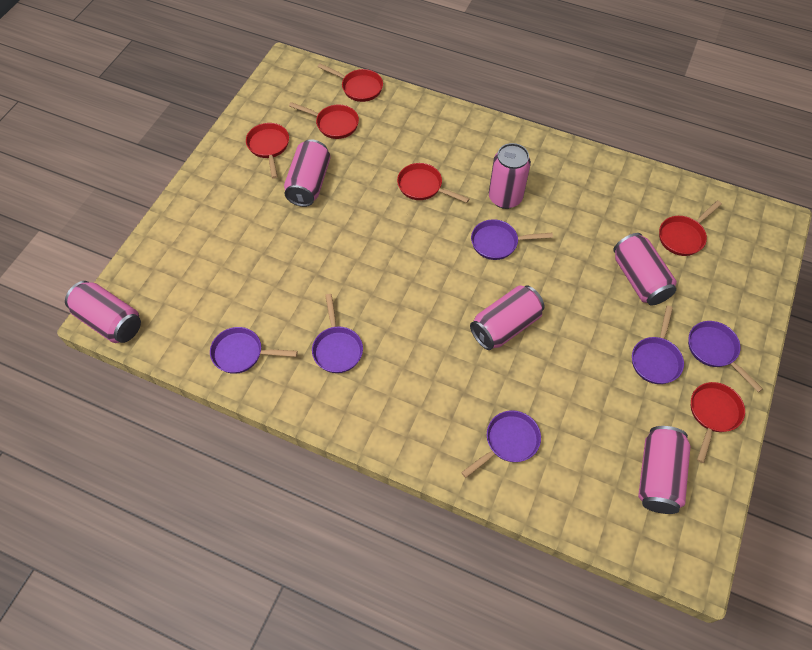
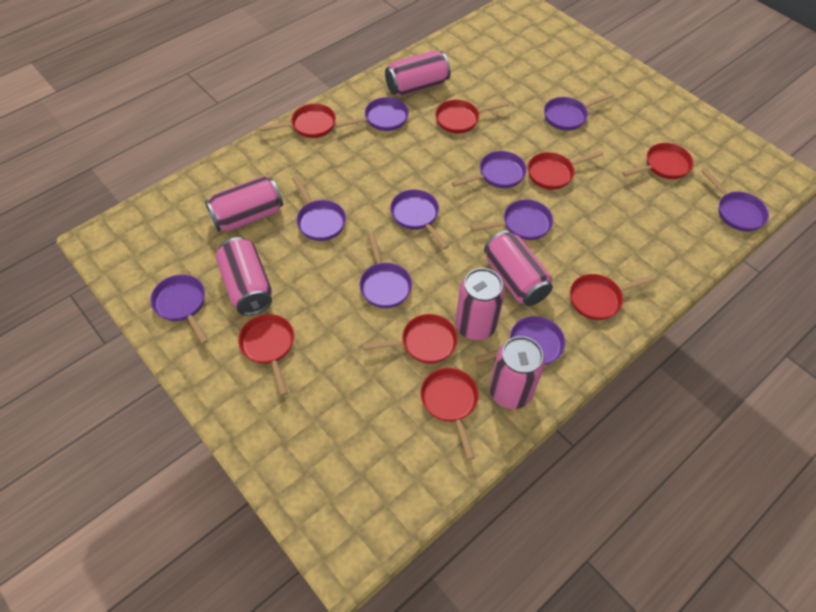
purple pan: 6 -> 10
red pan: 6 -> 8

